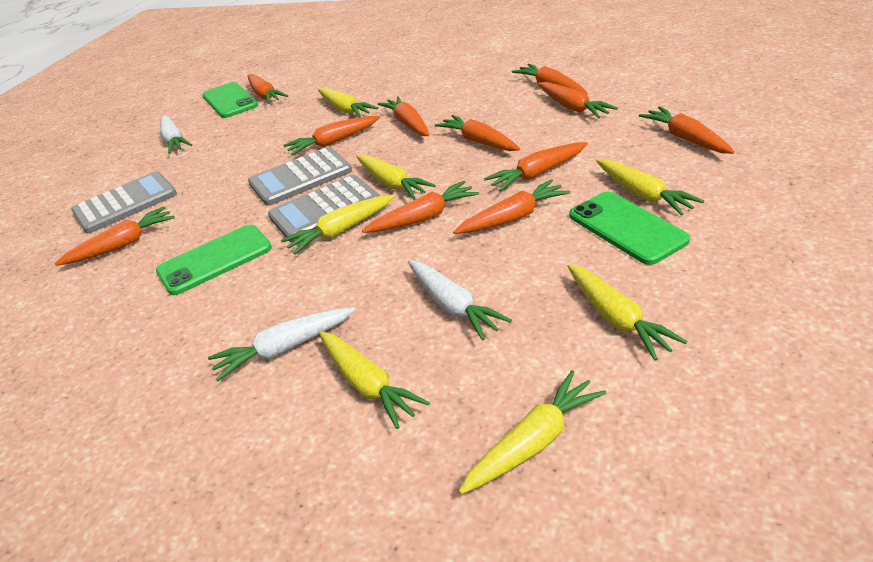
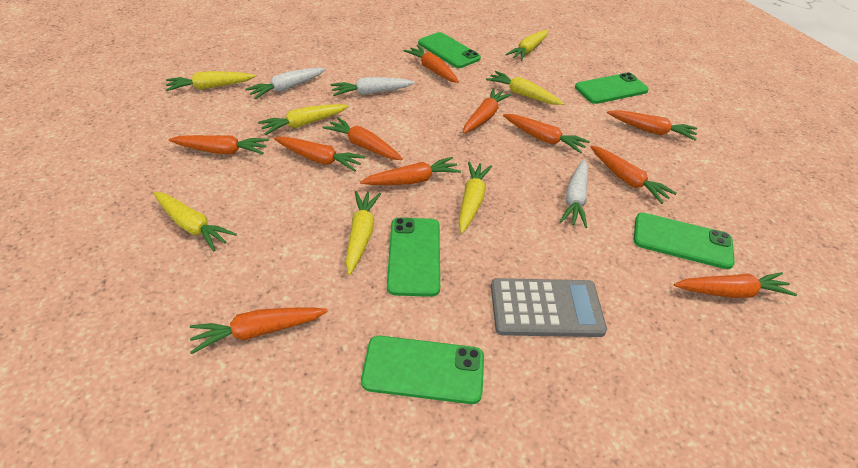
green phone: 3 -> 5
grey calculator: 3 -> 1

